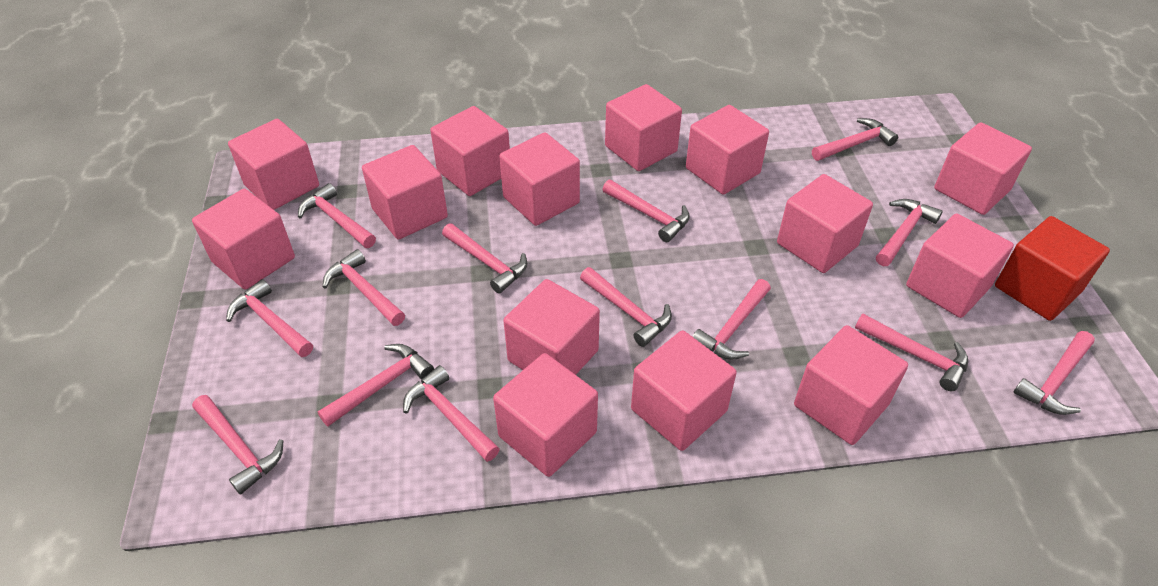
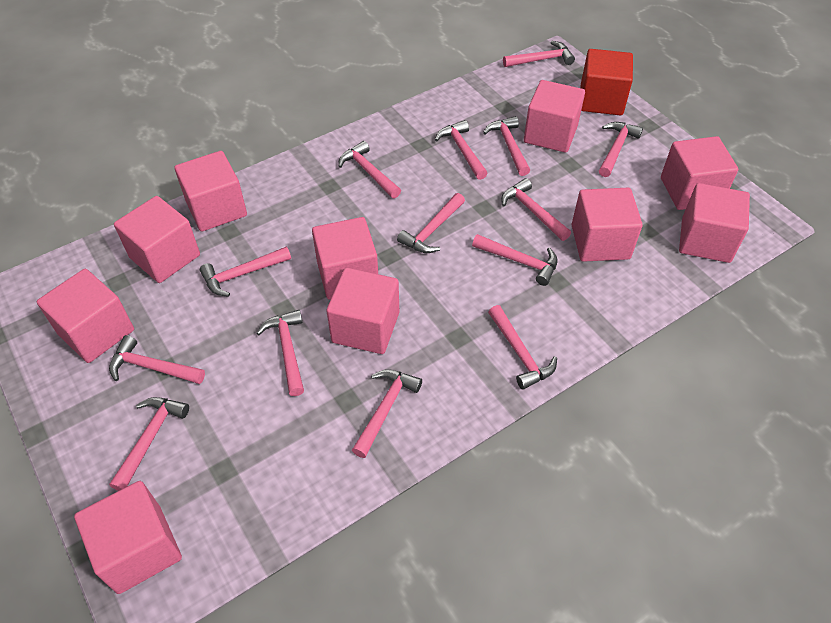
pink cube: 14 -> 10

